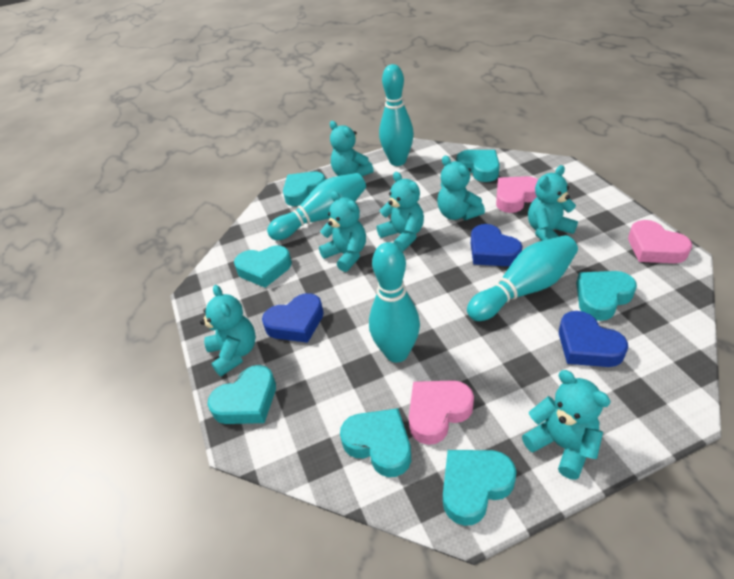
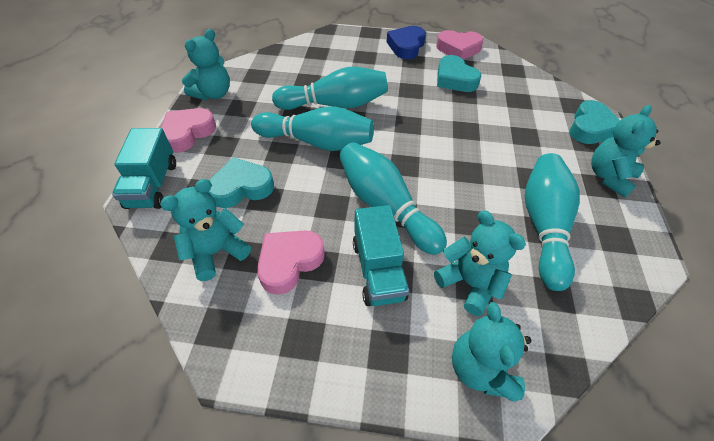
blue heart: 3 -> 1
turquoise heart: 7 -> 3
turquoise teddy bear: 7 -> 5
turquoise truck: 0 -> 2

